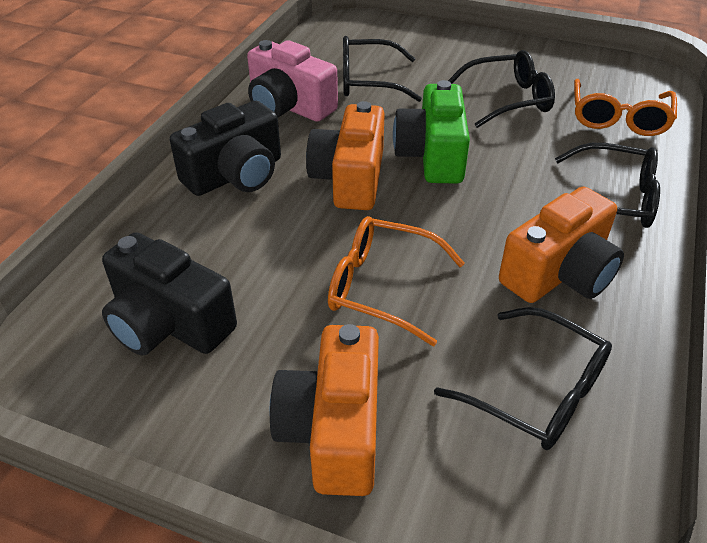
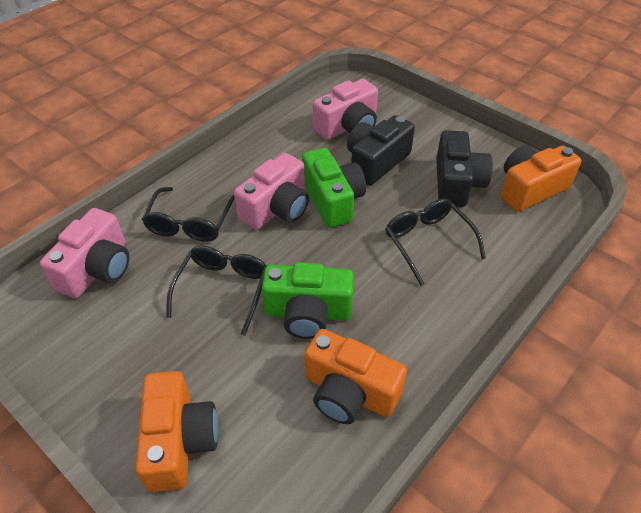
black glasses: 4 -> 3
green camera: 1 -> 2
orange glasses: 2 -> 0
pink camera: 1 -> 3

